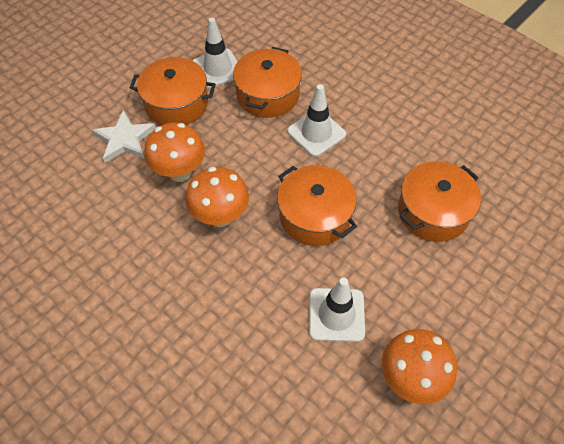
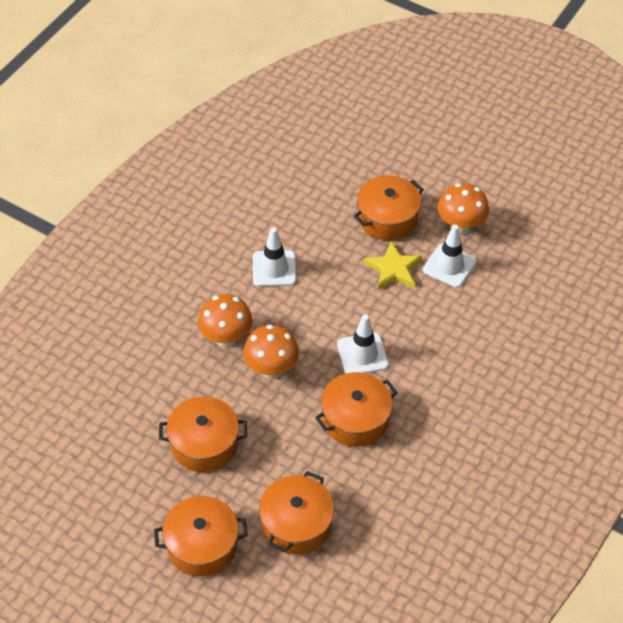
orange pot: 4 -> 5
white star: 1 -> 0
yellow star: 0 -> 1

